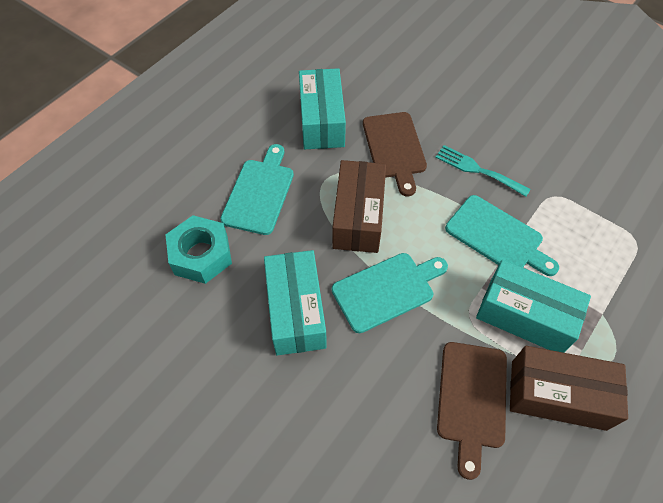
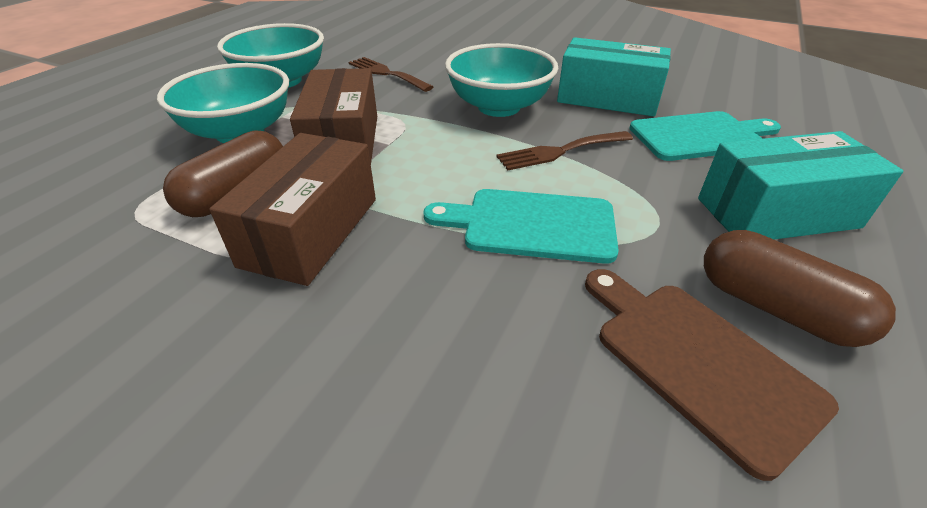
brown capsule: 0 -> 2
brown cutting board: 2 -> 1
brown fork: 0 -> 2
turquoise bowl: 0 -> 3
turquoise box: 3 -> 2
turquoise cutting board: 3 -> 2
turquoise fork: 1 -> 0
turquoise nut: 1 -> 0

